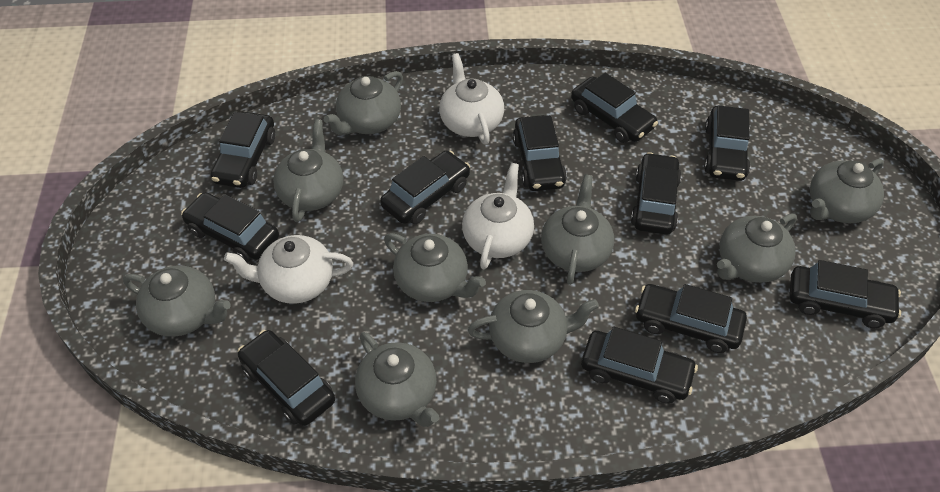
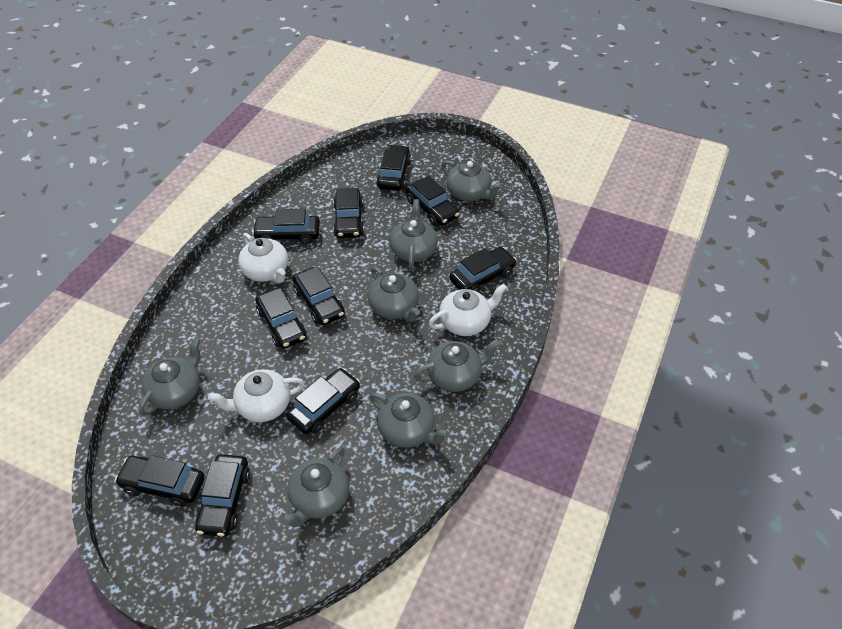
black car: 11 -> 10
grey teapot: 9 -> 7

